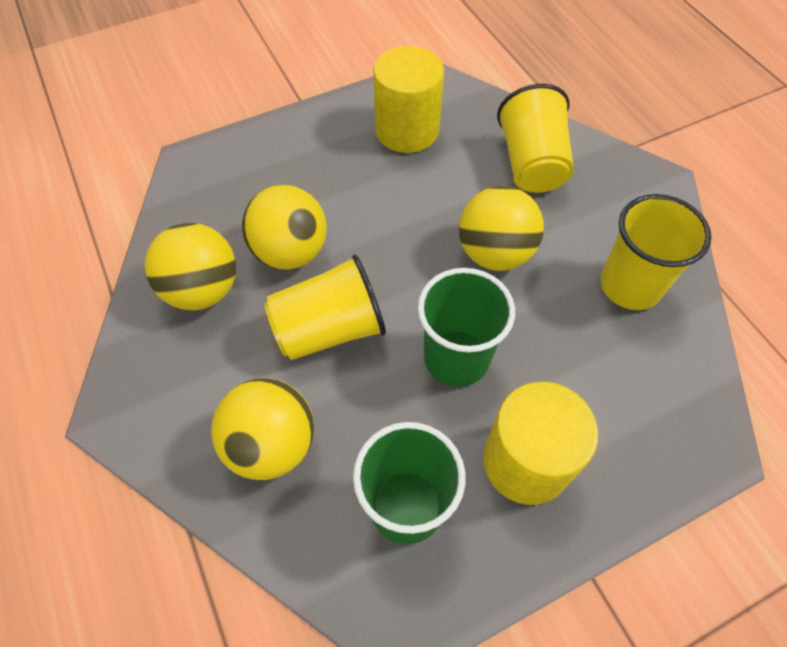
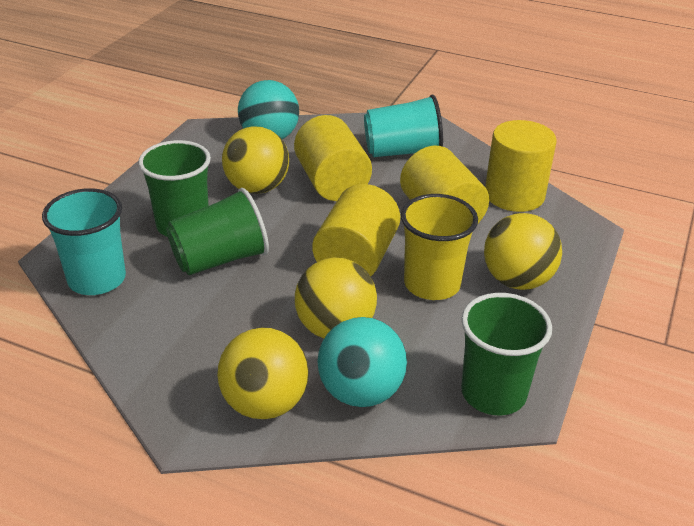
green cup: 2 -> 3
turquoise ball: 0 -> 2
turquoise cup: 0 -> 2
yellow cup: 3 -> 1
yellow cylinder: 2 -> 4

